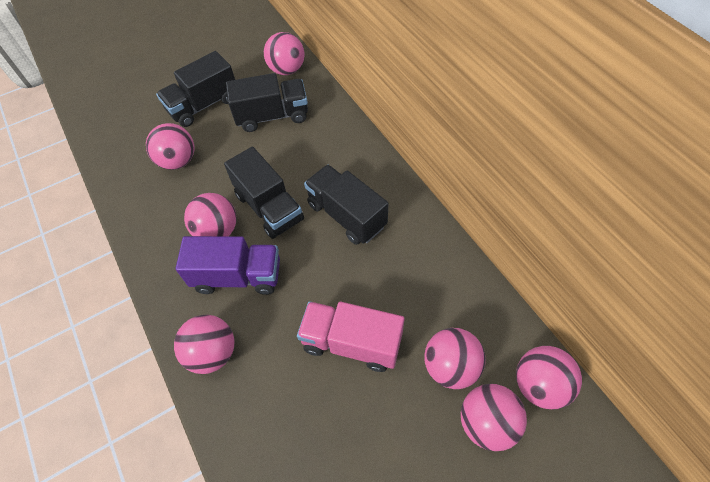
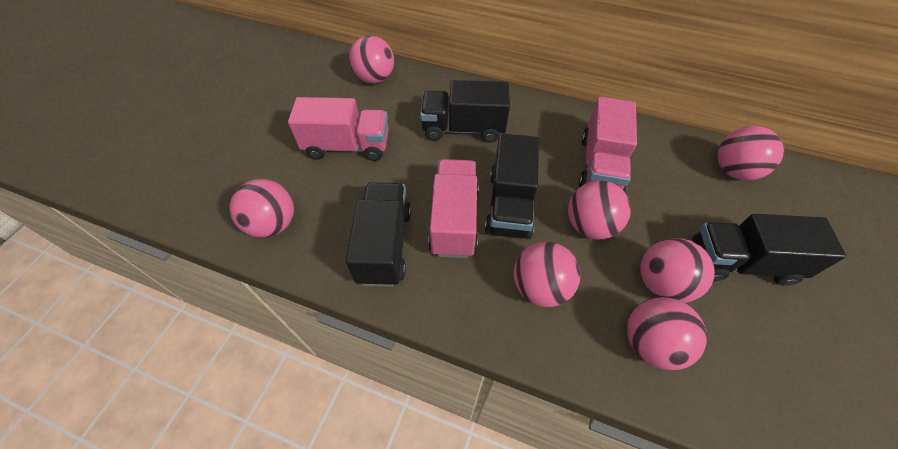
pink truck: 1 -> 3
purple truck: 1 -> 0

